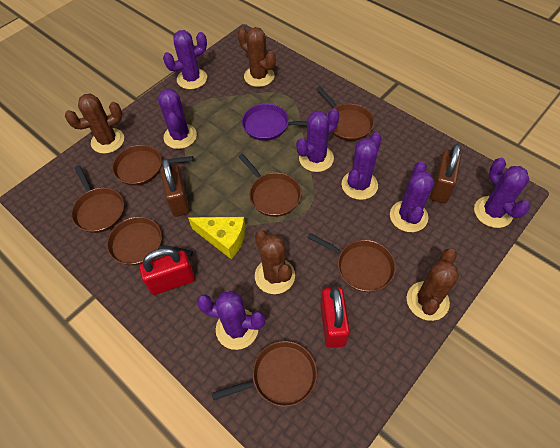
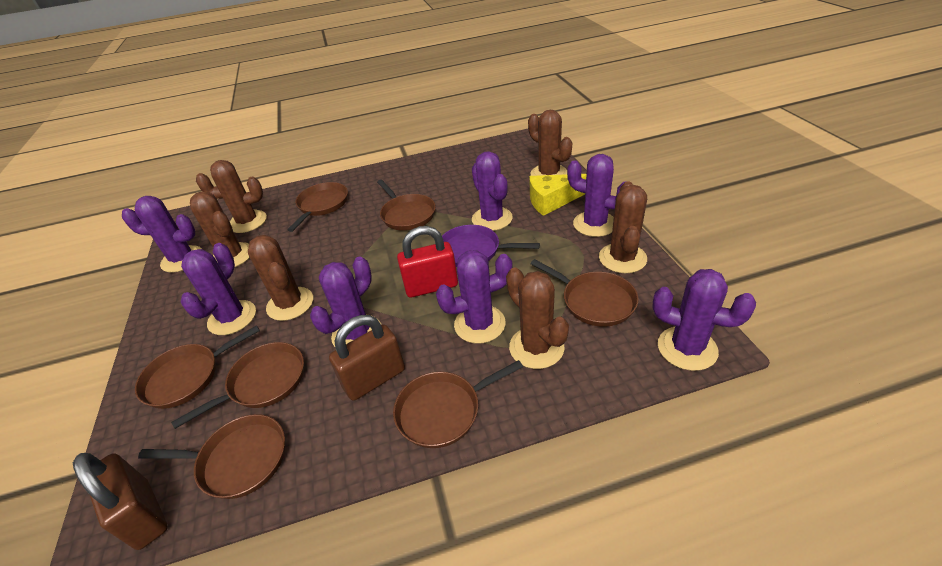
brown cactus: 4 -> 6
red padlock: 2 -> 1

